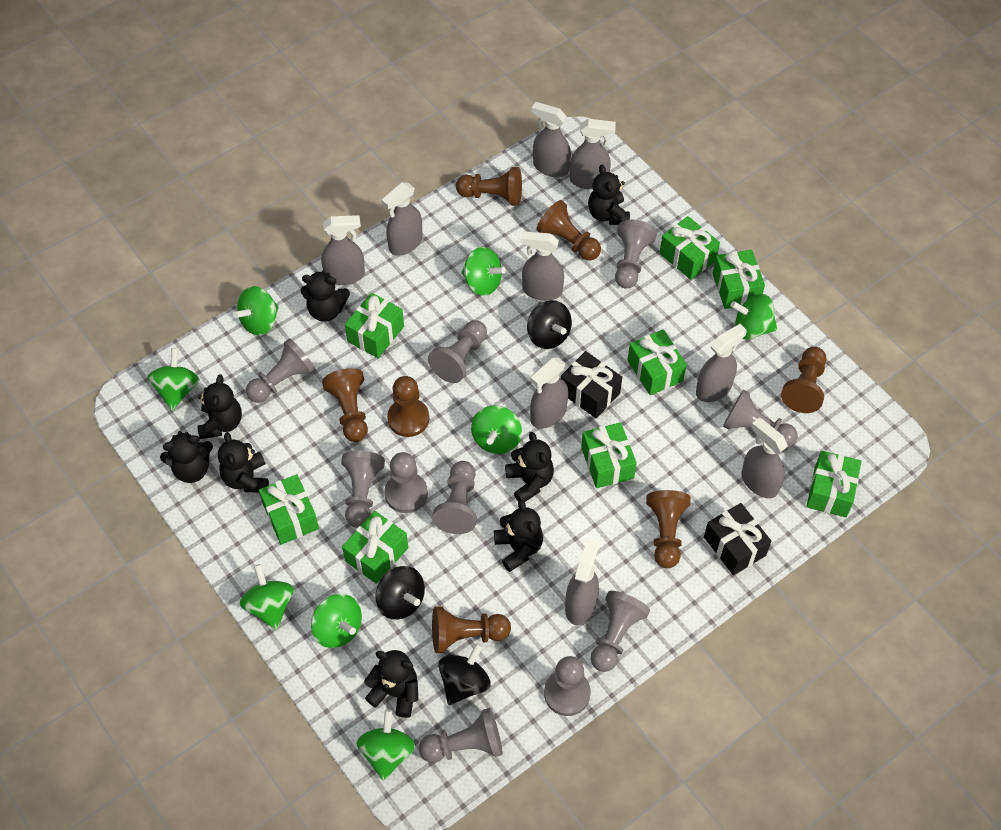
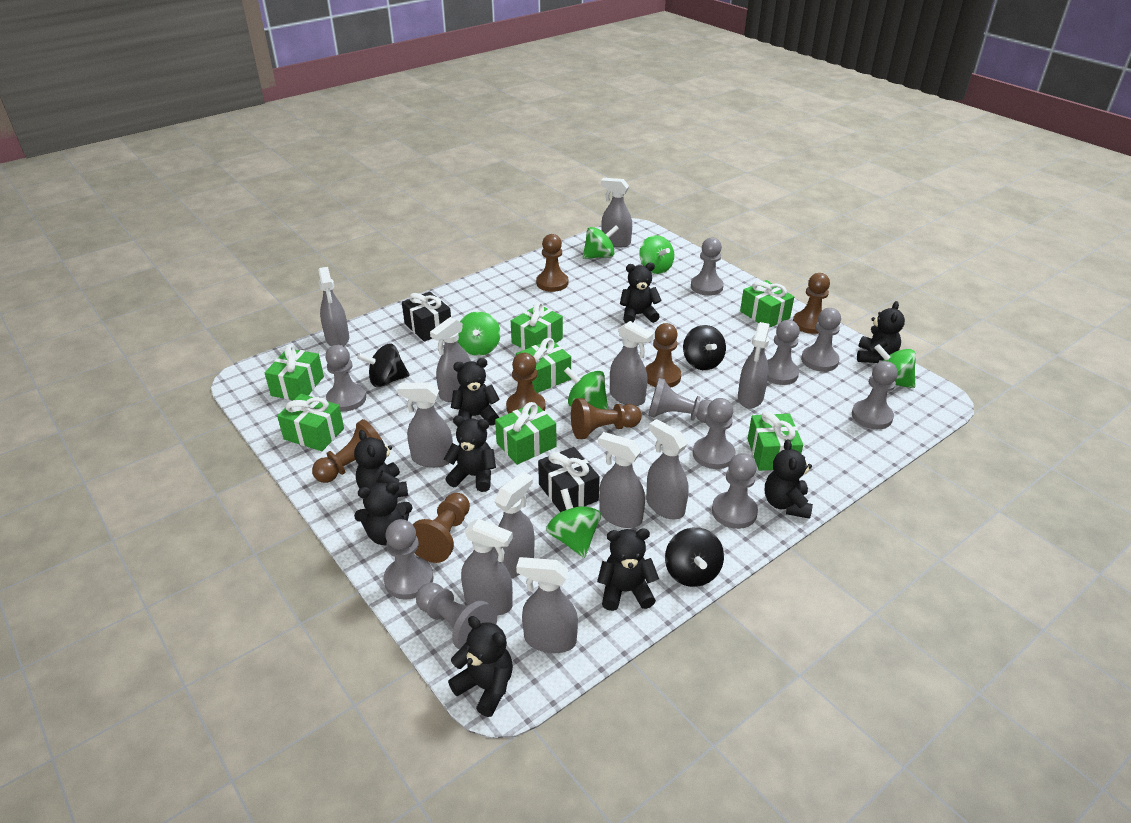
black teddy bear: 8 -> 9
green gift: 8 -> 7
green spinning top: 8 -> 6
grey spray bottle: 9 -> 11

